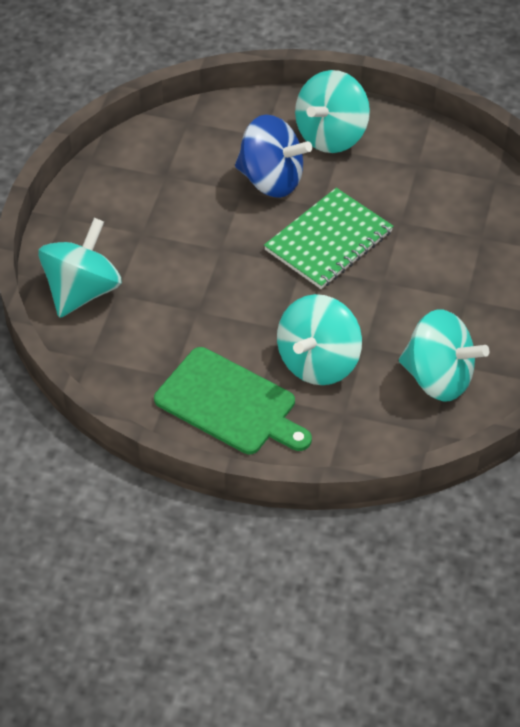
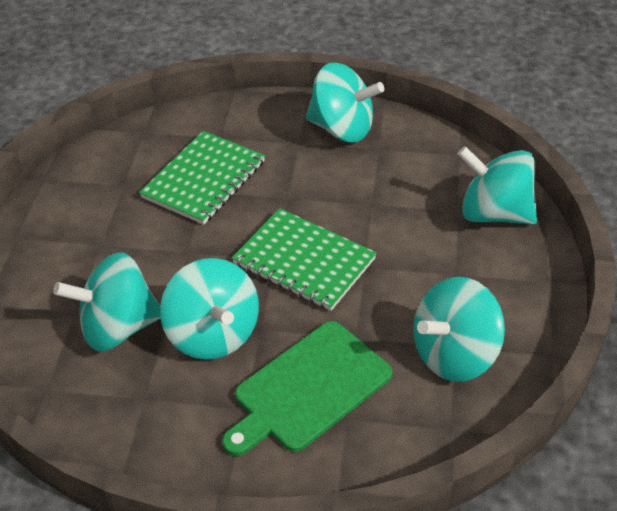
blue spinning top: 1 -> 0
green notebook: 1 -> 2
turquoise spinning top: 4 -> 5

